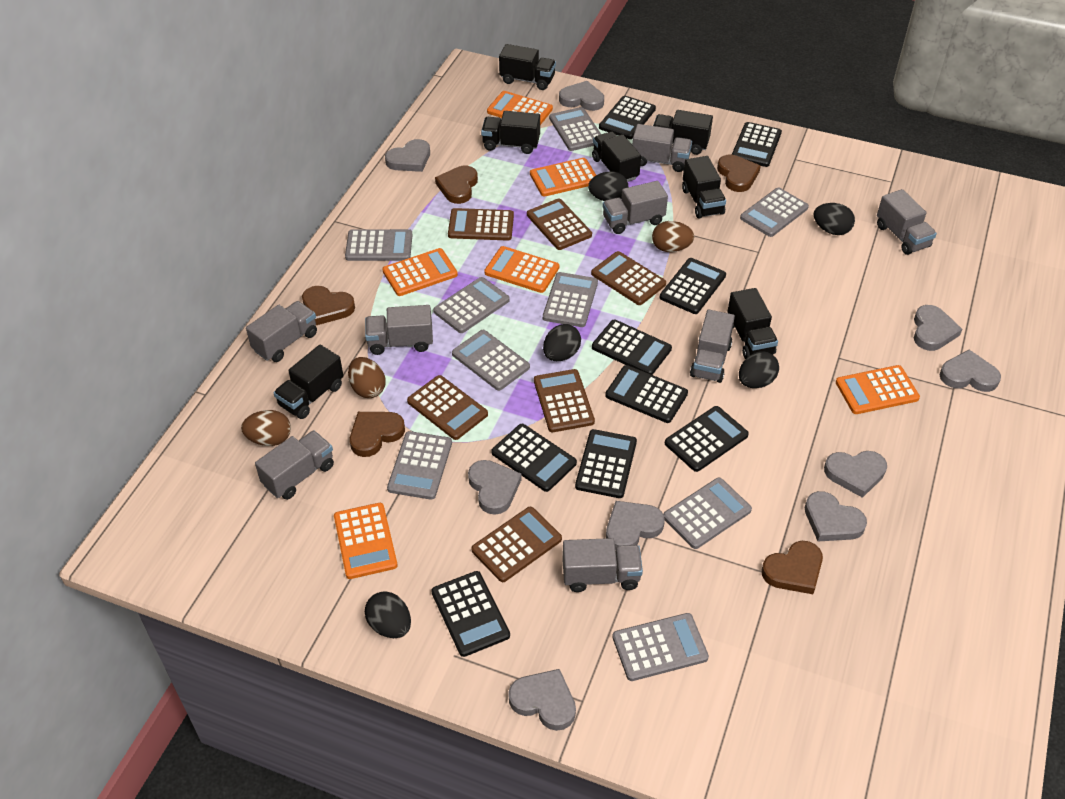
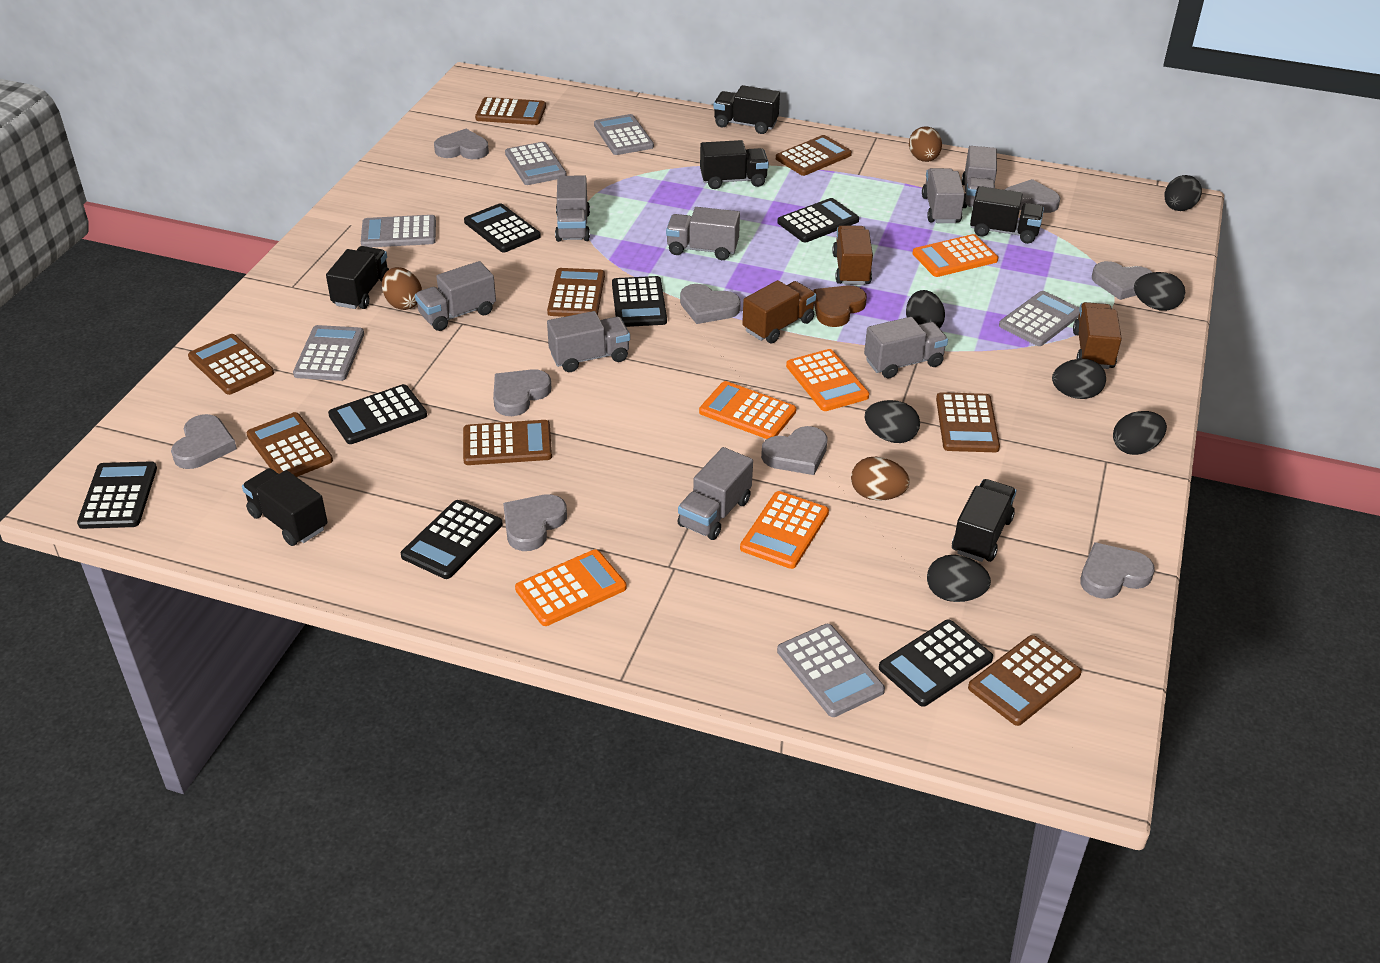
black calculator: 9 -> 7
black egg: 5 -> 7
black truck: 7 -> 6
brown calculator: 6 -> 8
brown heart: 5 -> 1
brown truck: 0 -> 3
grey calculator: 9 -> 6
orange calculator: 6 -> 5

